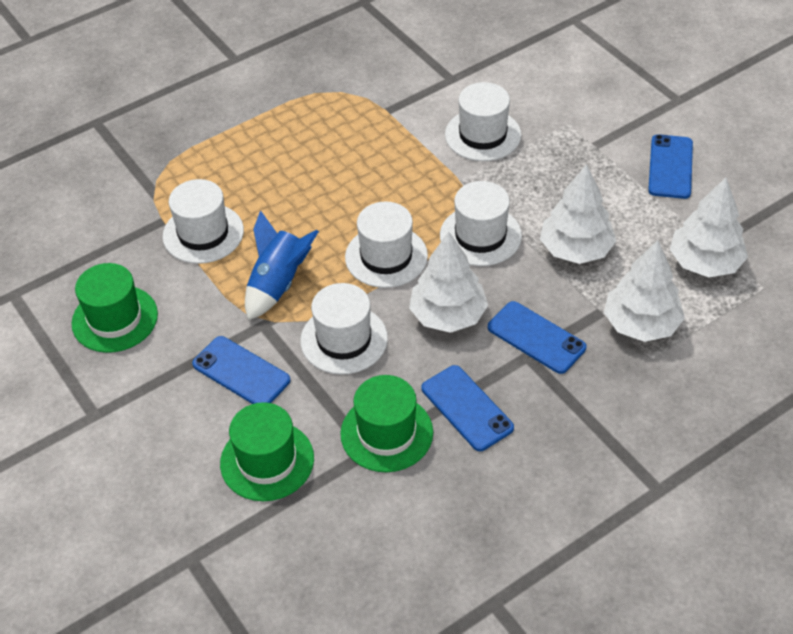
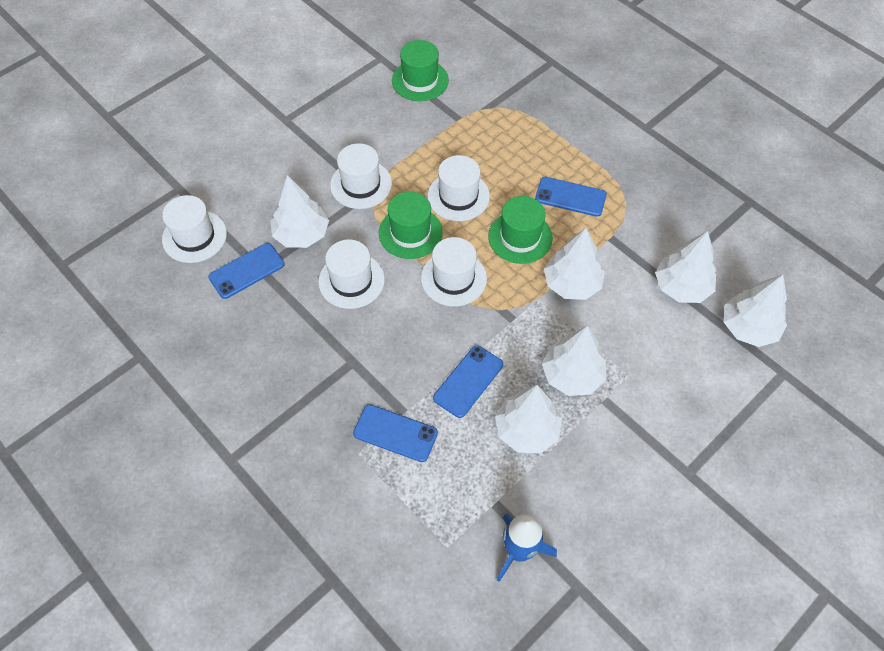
white tree: 4 -> 6

